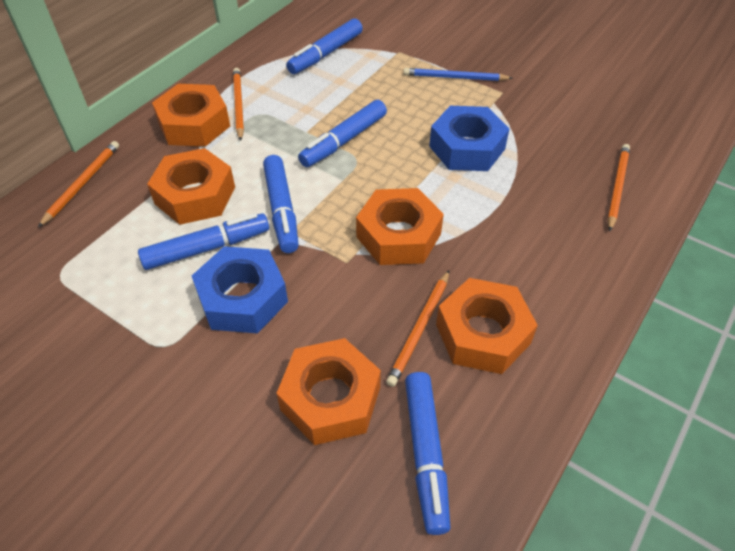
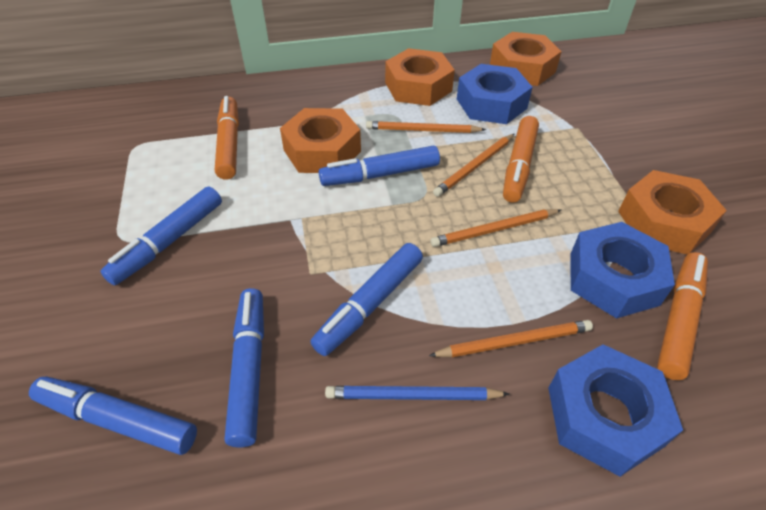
blue nut: 2 -> 3
orange marker: 0 -> 3
orange nut: 5 -> 4

